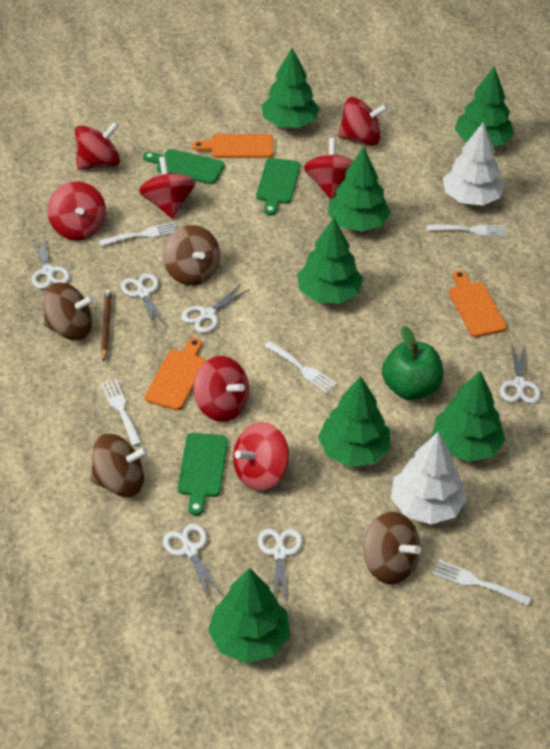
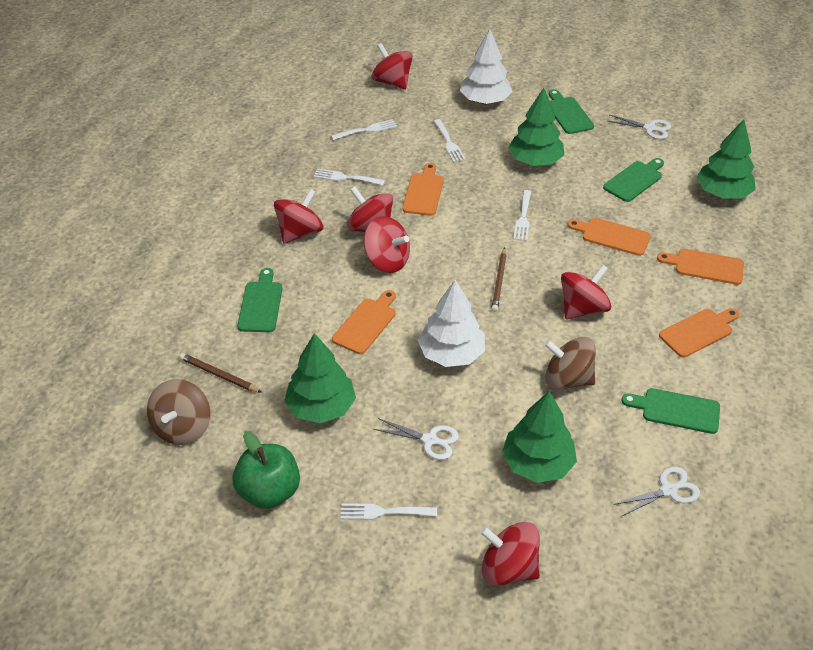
brown pencil: 1 -> 2
brown spinning top: 4 -> 2
green cutting board: 3 -> 4
green tree: 7 -> 4
orange cutting board: 3 -> 5
red spinning top: 7 -> 6
white scissors: 6 -> 3

